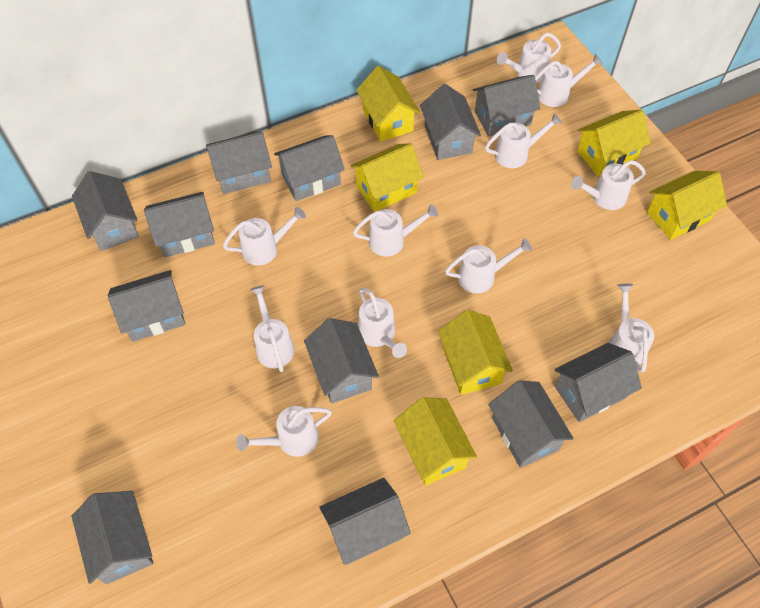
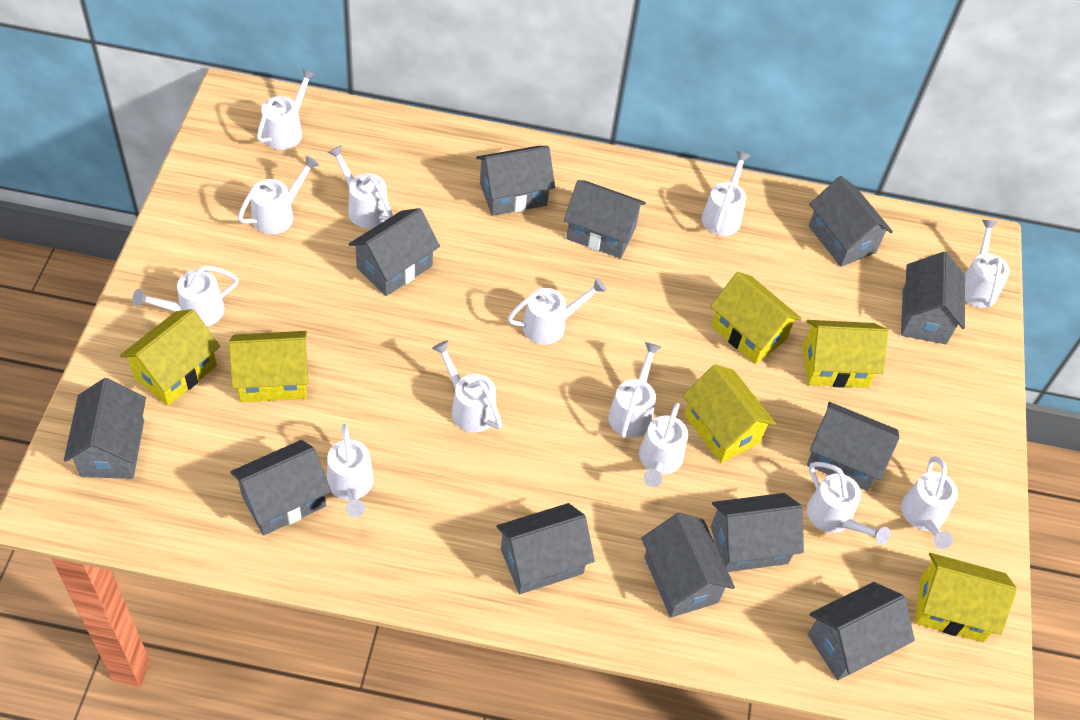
white watering can: 11 -> 13

